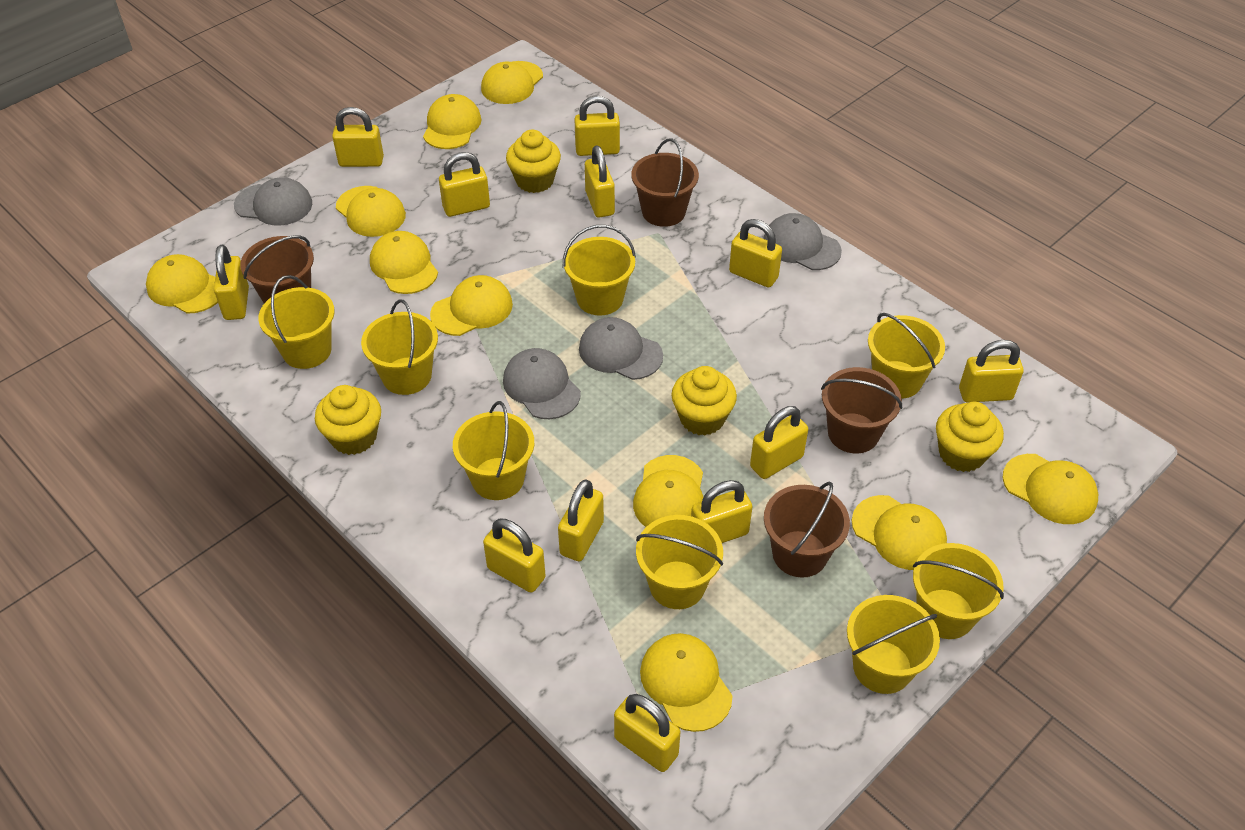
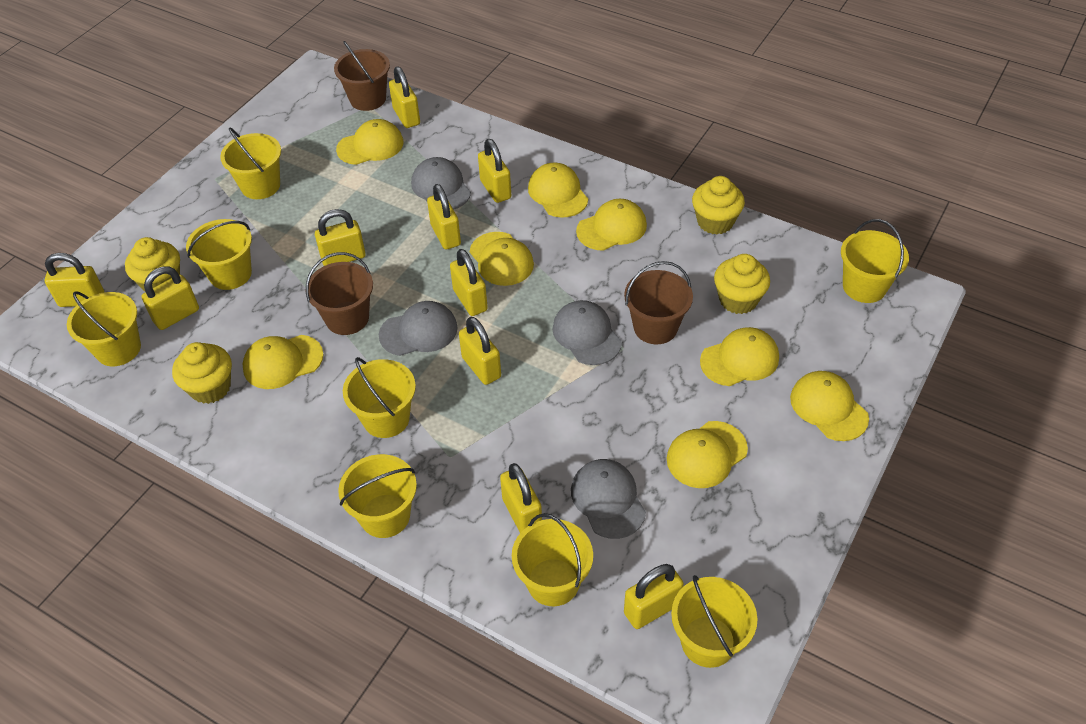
brown bucket: 4 -> 3
yellow cap: 10 -> 8
yellow padlock: 12 -> 10

